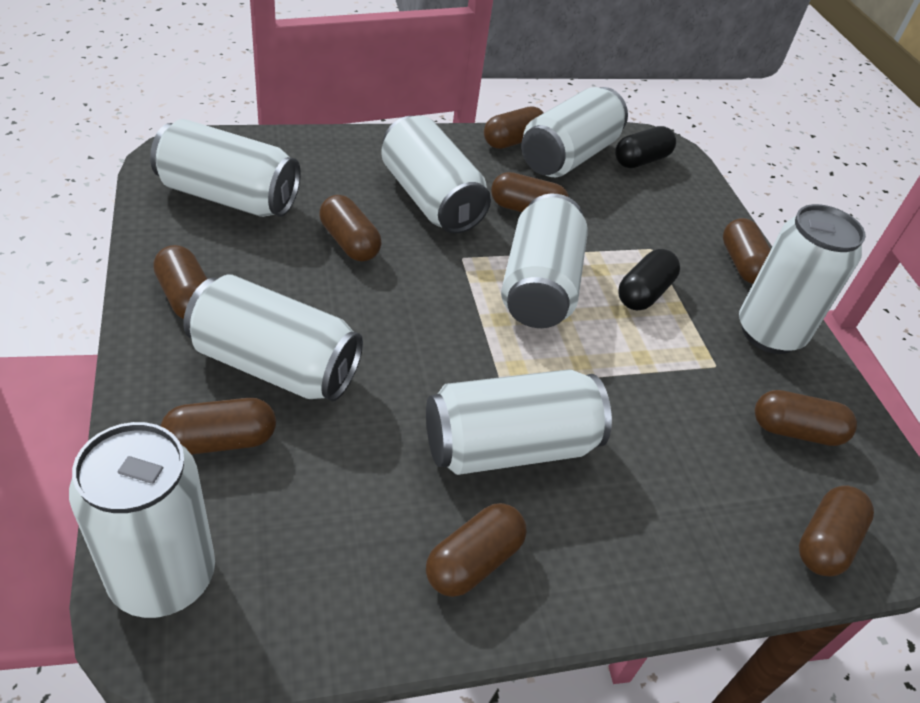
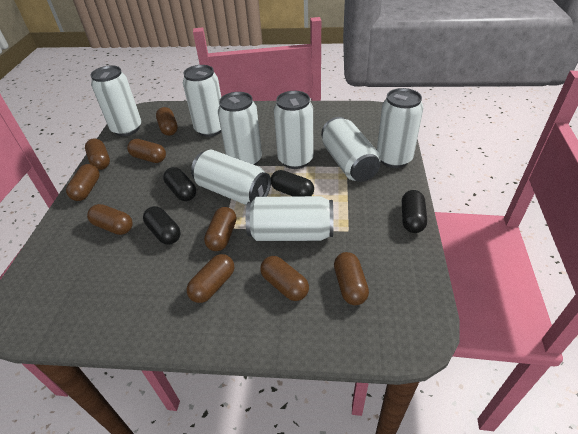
black capsule: 2 -> 4

